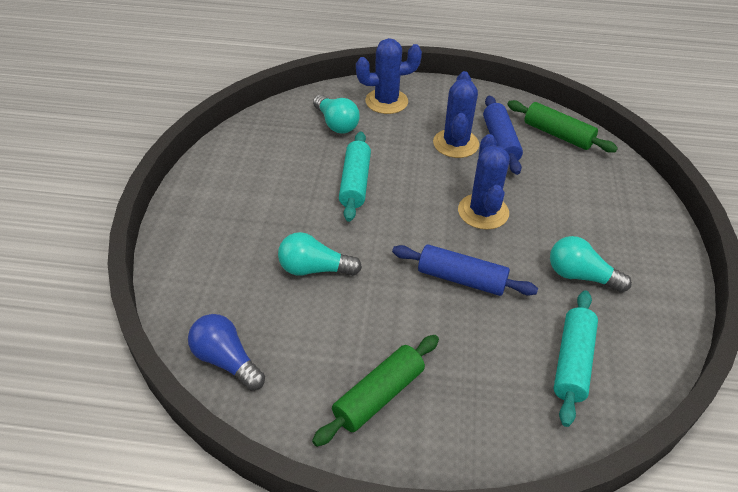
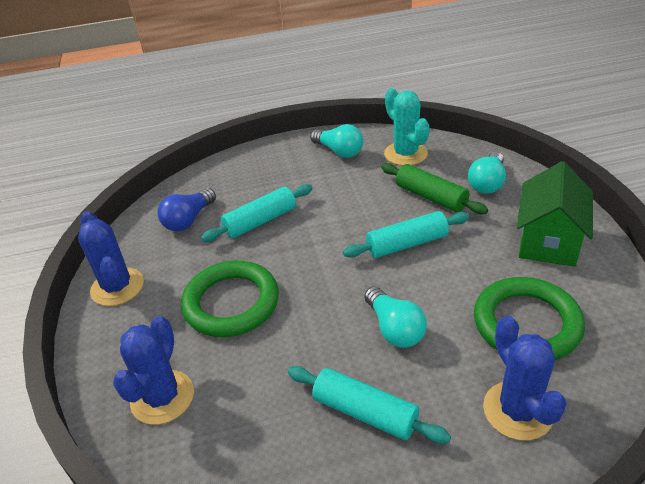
blue rolling pin: 2 -> 0
green house: 0 -> 1
green ring: 0 -> 2
green rolling pin: 2 -> 1
turquoise cactus: 0 -> 1
turquoise rolling pin: 2 -> 3

